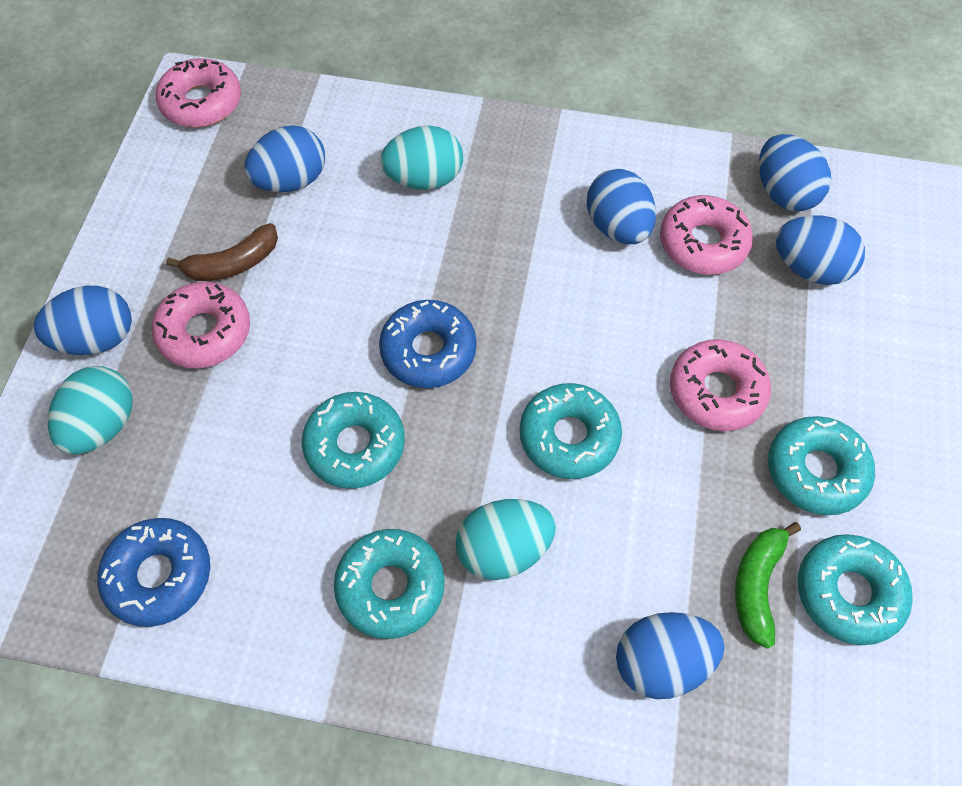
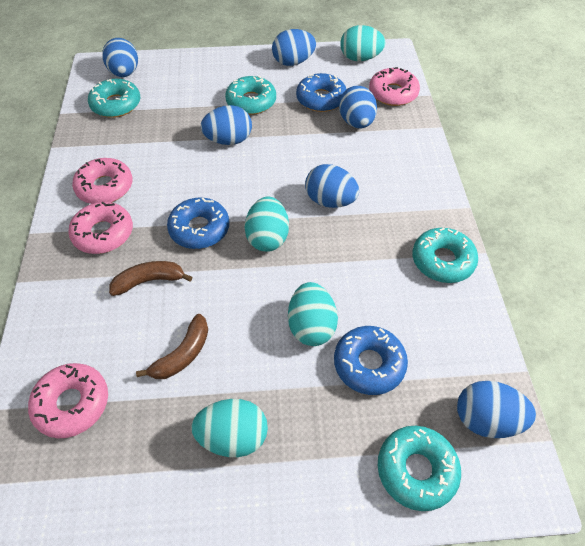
blue donut: 2 -> 3
brown banana: 1 -> 2
green banana: 1 -> 0
turquoise donut: 5 -> 4
turquoise egg: 3 -> 4

